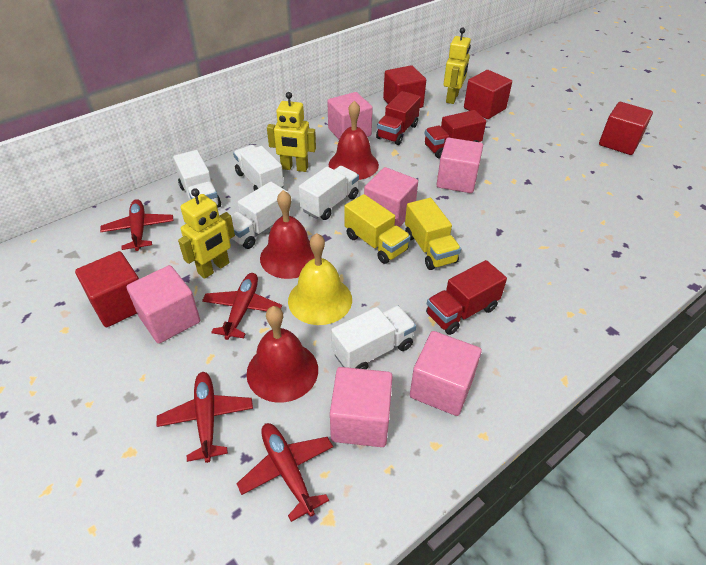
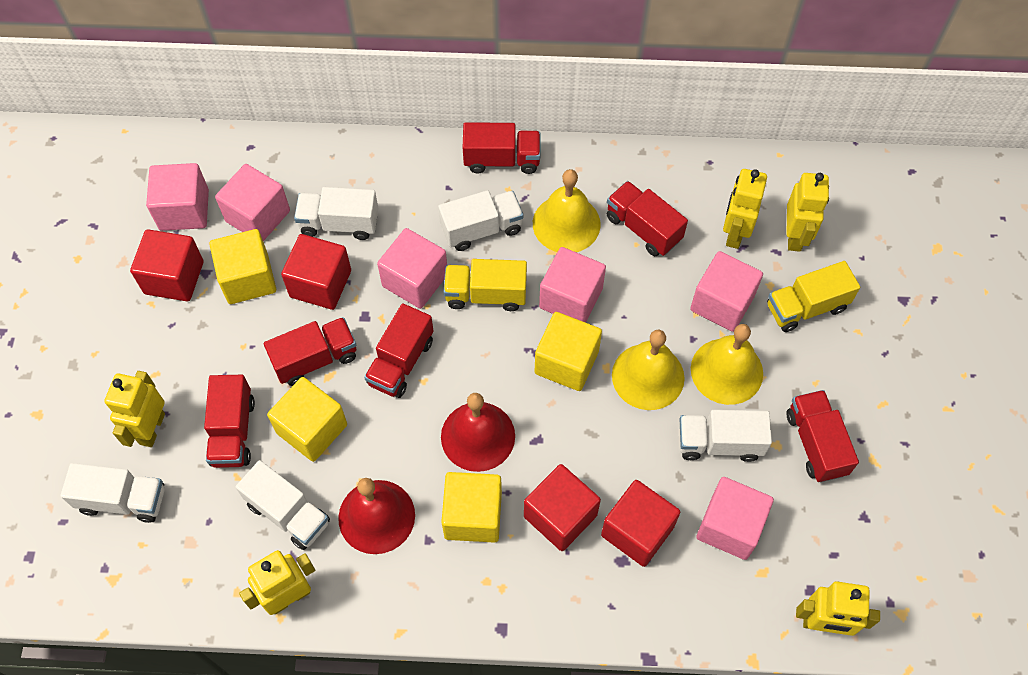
red bell: 3 -> 2
red plane: 4 -> 0
red truck: 3 -> 6
yellow bell: 1 -> 3
yellow cube: 0 -> 4
yellow robot: 3 -> 5

